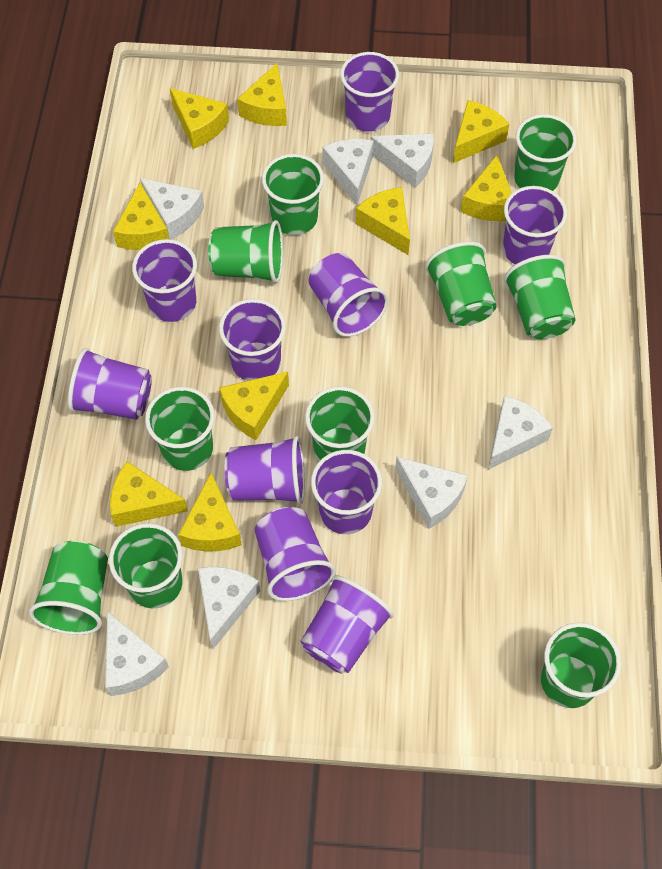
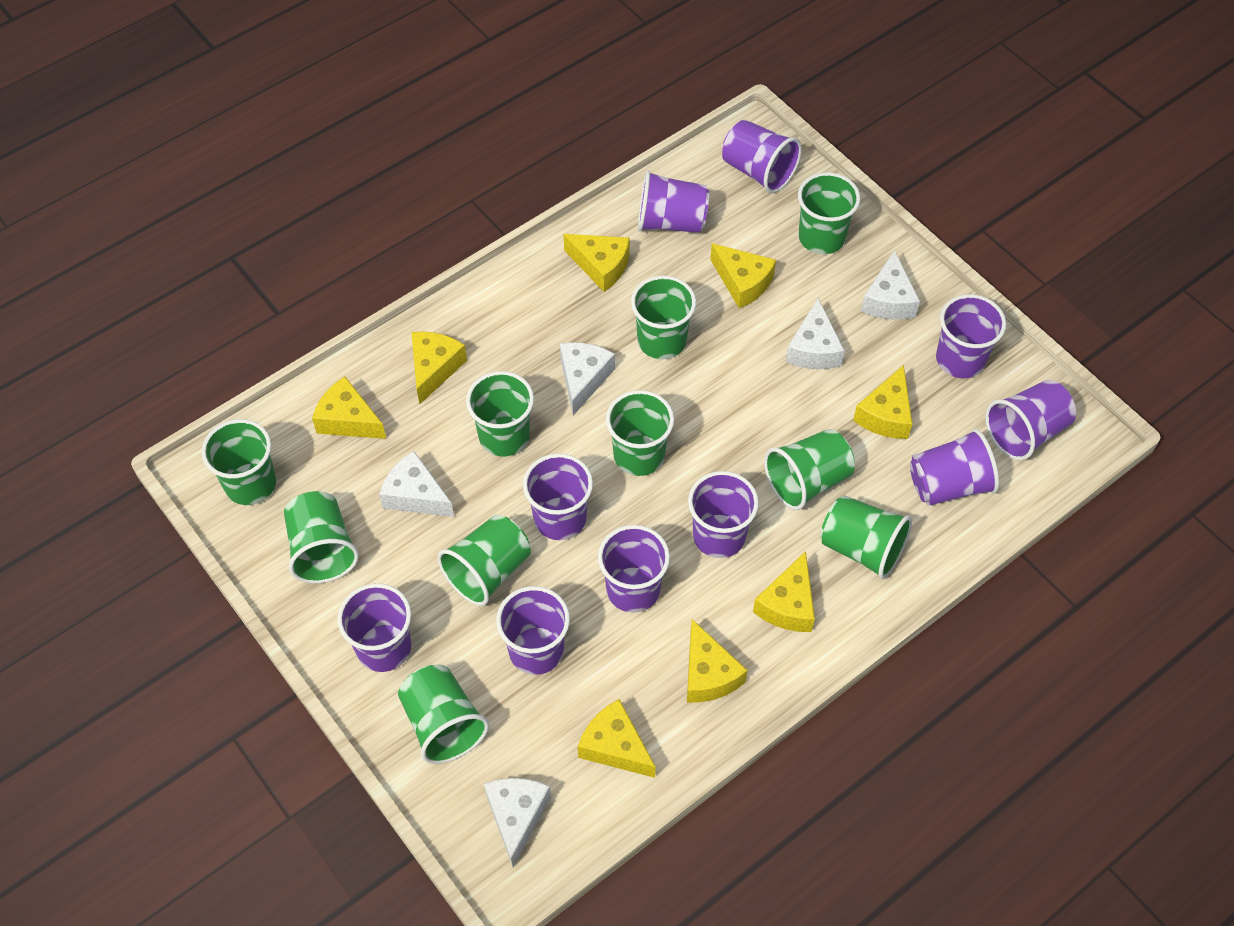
white cheese: 7 -> 5
yellow cheese: 9 -> 8

